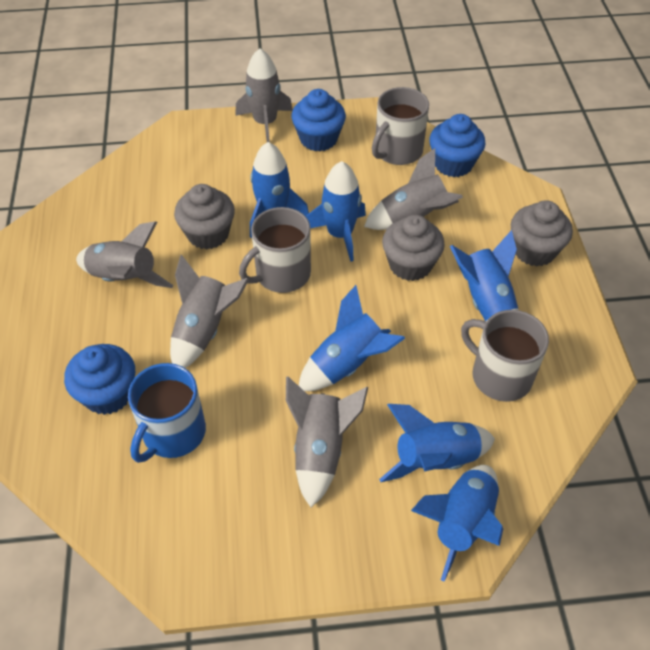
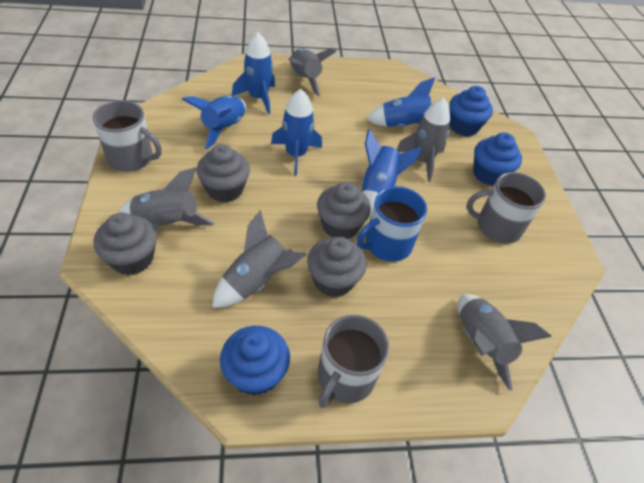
blue rocket: 6 -> 5
grey cupcake: 3 -> 4

